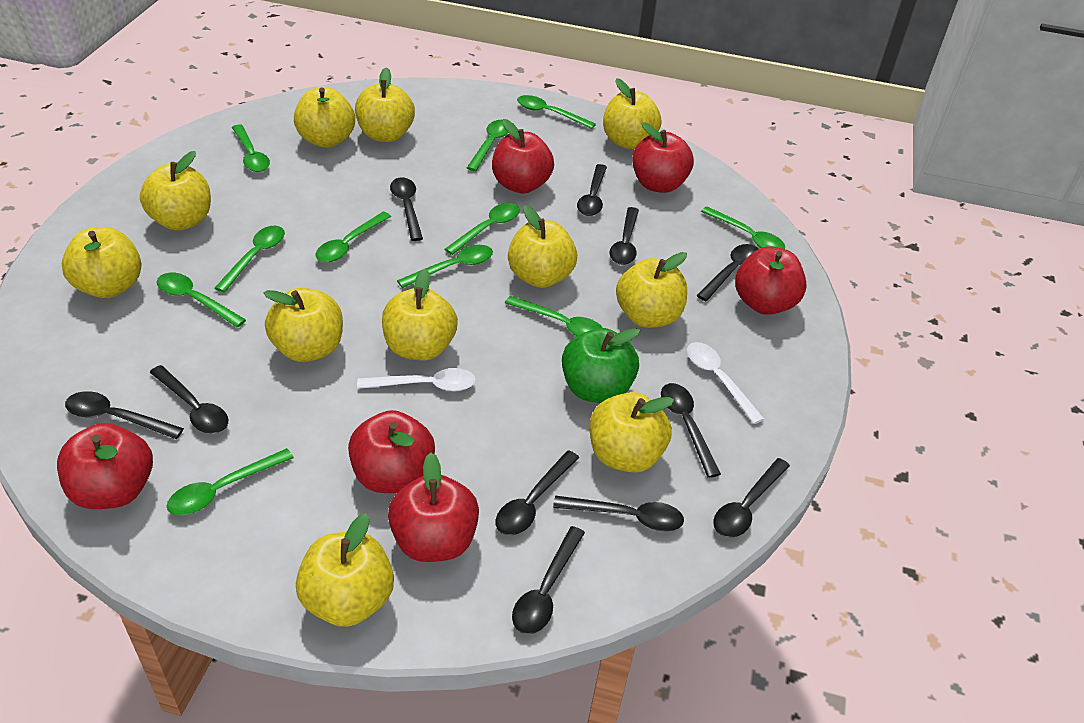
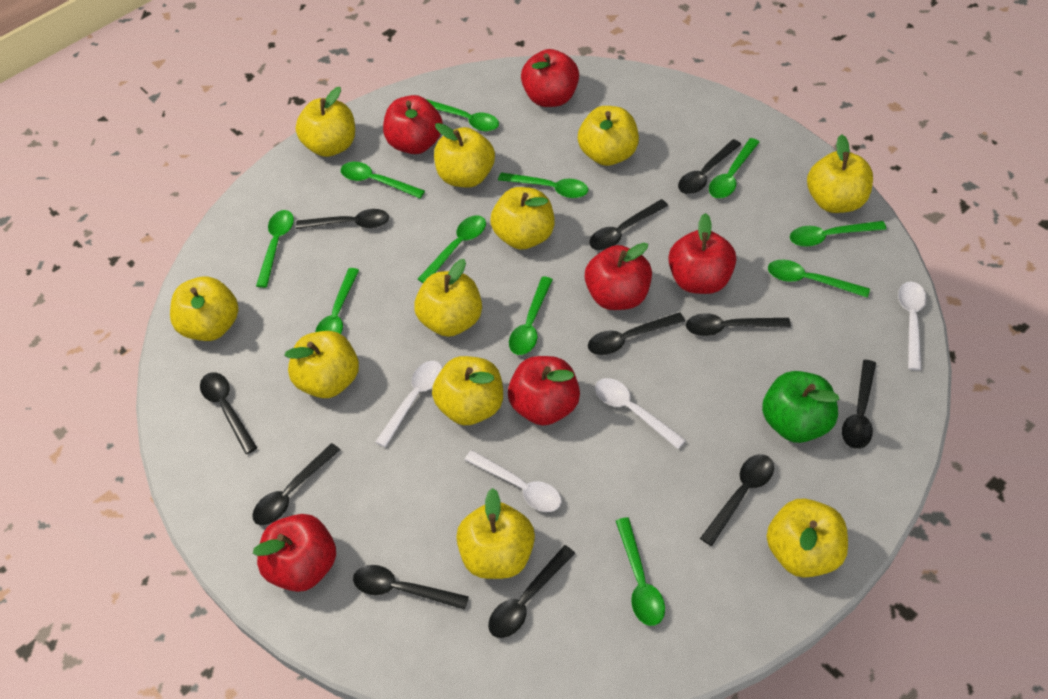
white spoon: 2 -> 4

